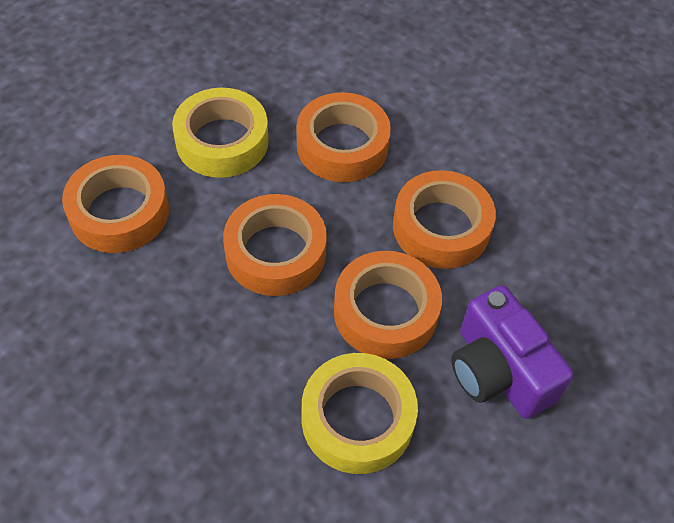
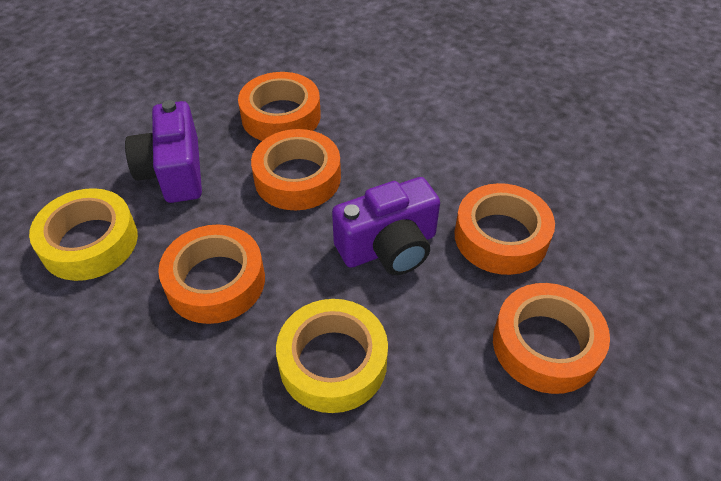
purple camera: 1 -> 2

